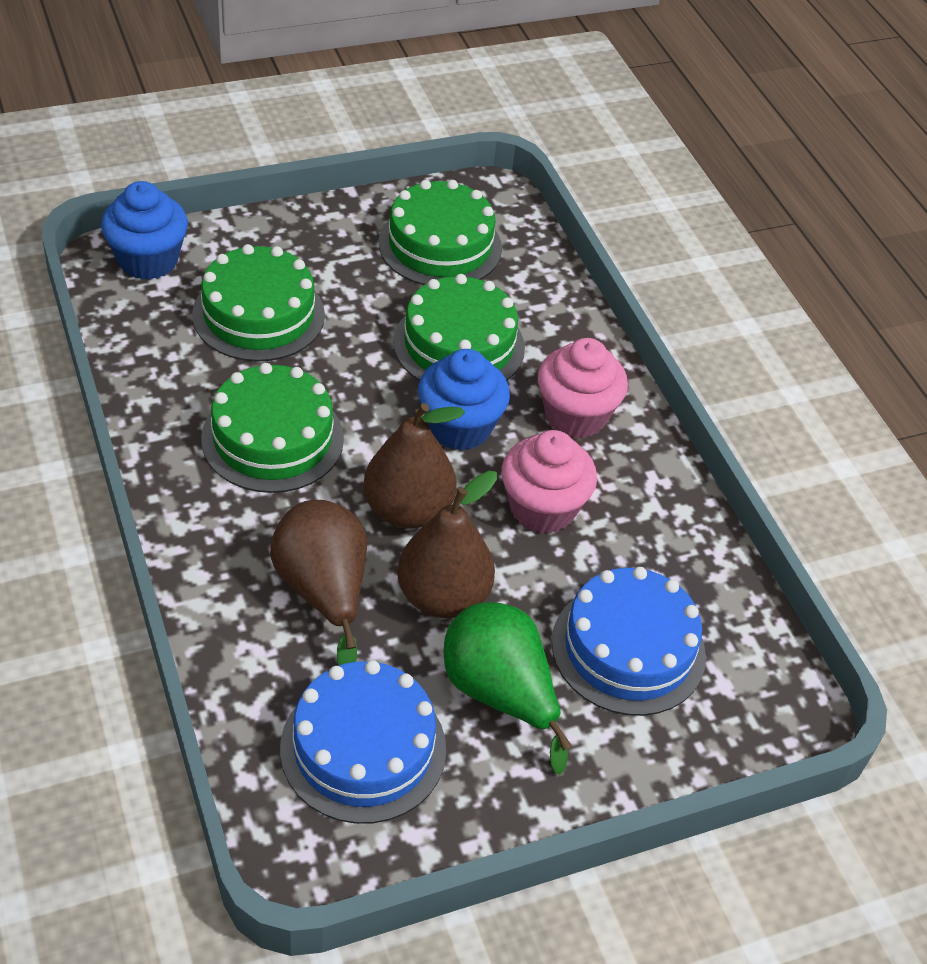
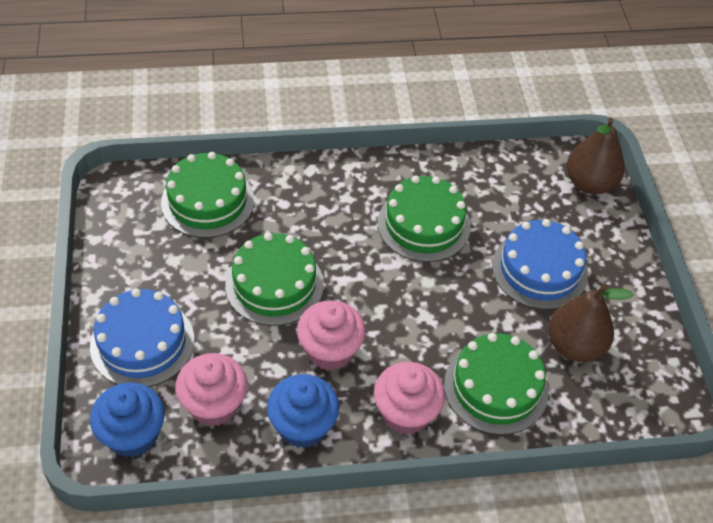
brown pear: 3 -> 2
green pear: 1 -> 0
pink cupcake: 2 -> 3

